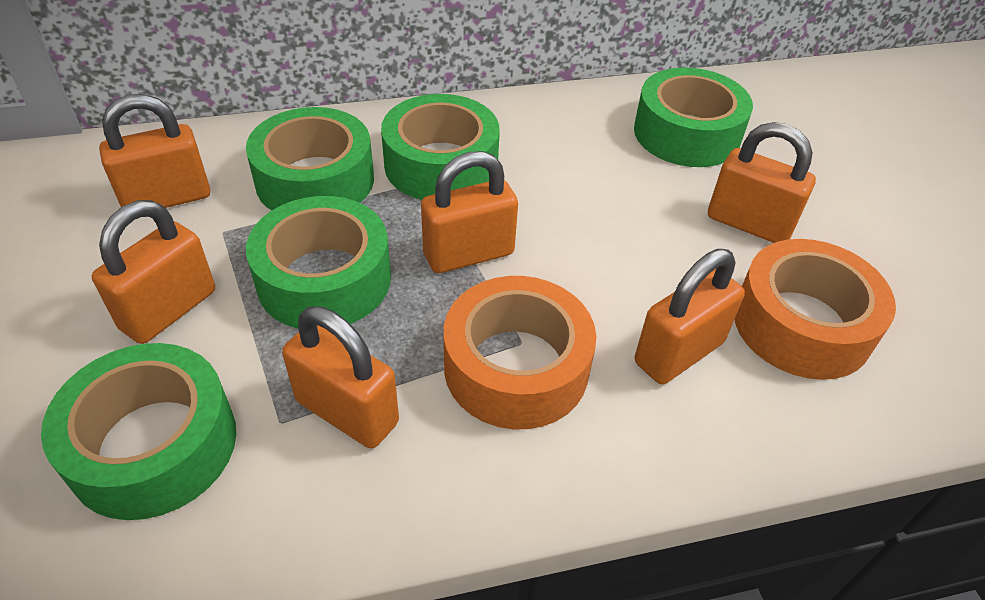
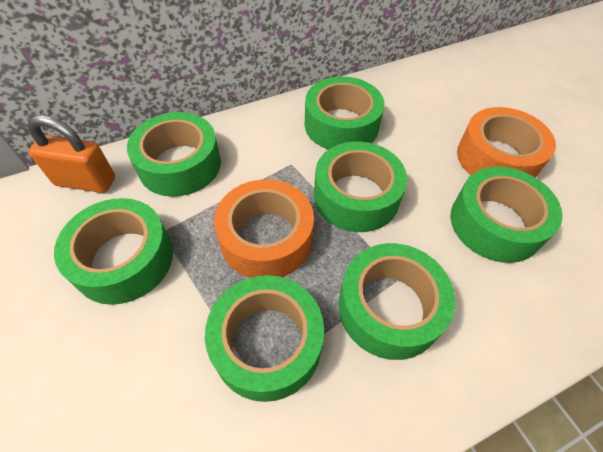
green tape: 5 -> 7
orange padlock: 6 -> 1

